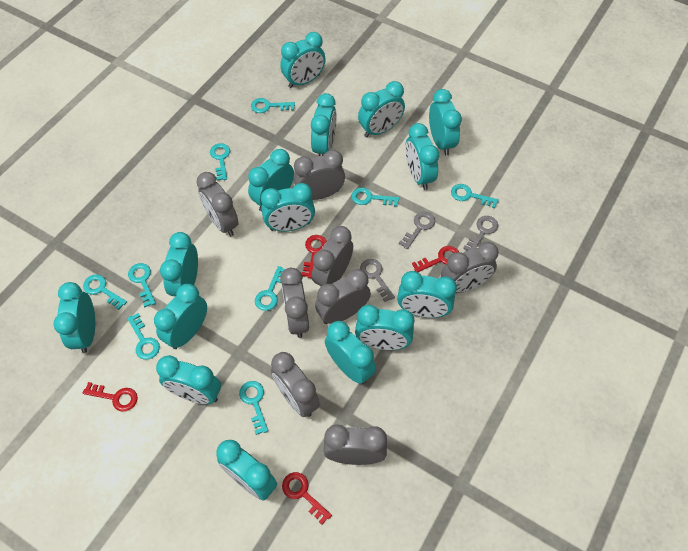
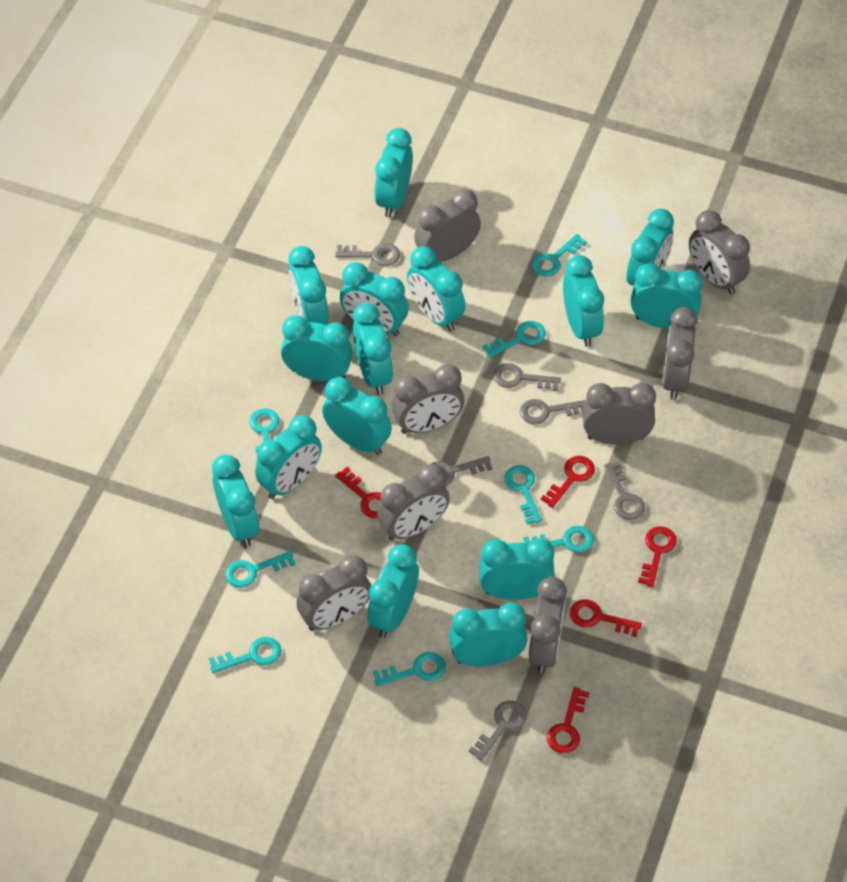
grey key: 3 -> 6
red key: 4 -> 5
turquoise key: 9 -> 8

